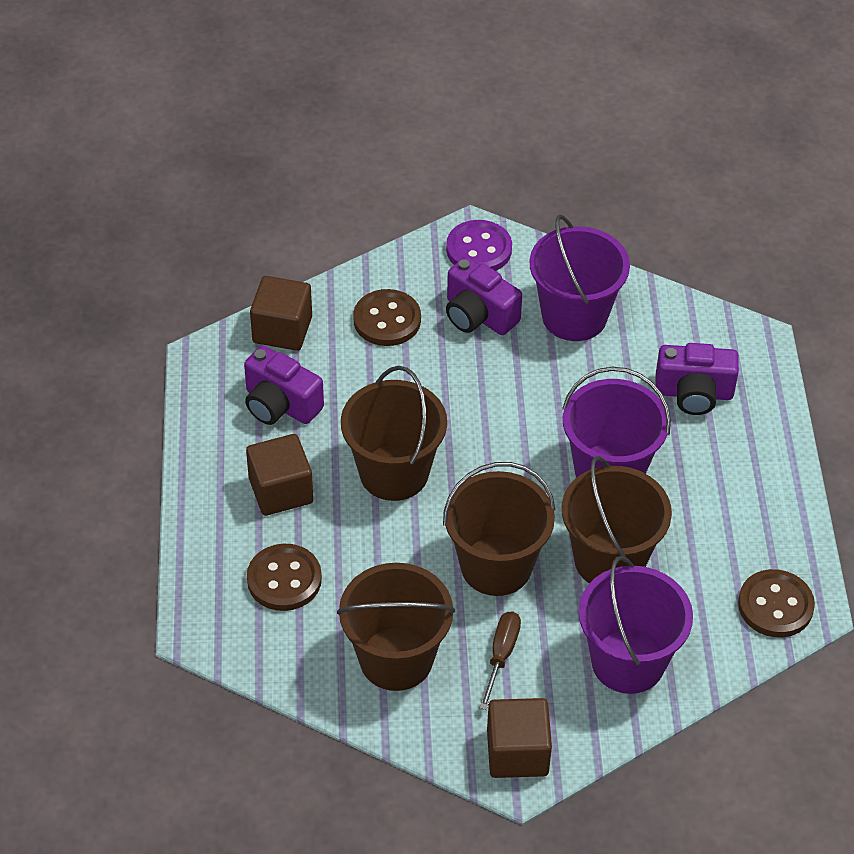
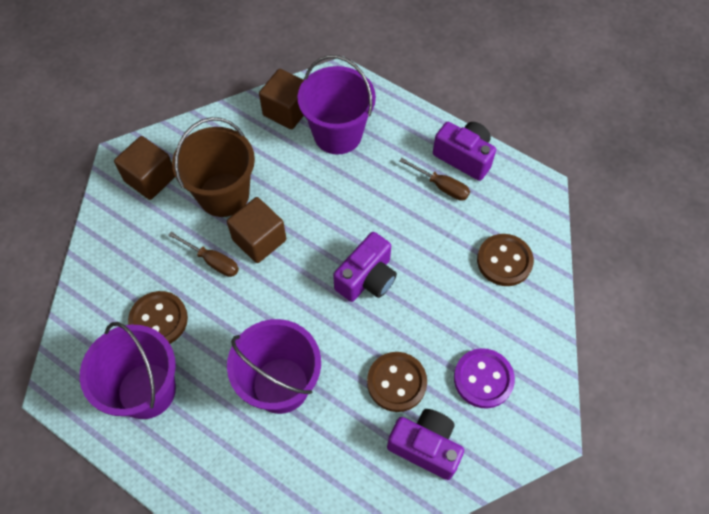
brown bucket: 4 -> 1
brown screwdriver: 1 -> 2

